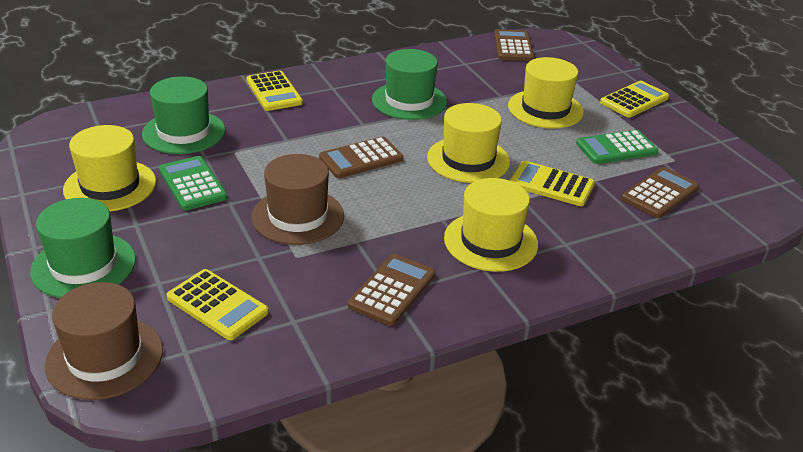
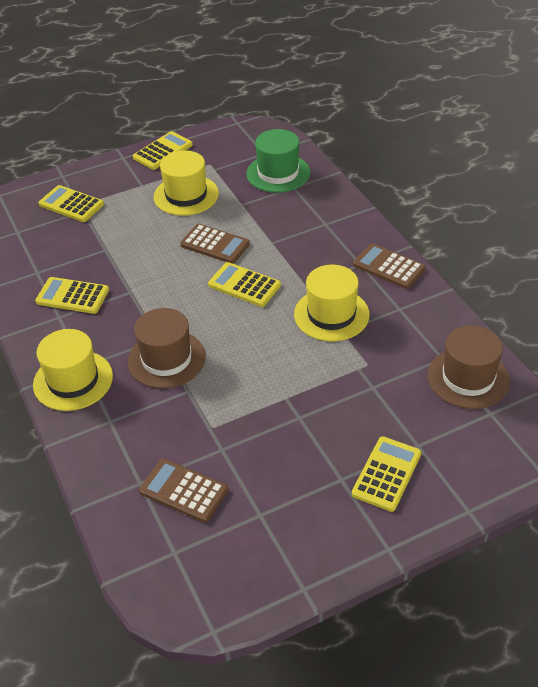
brown calculator: 4 -> 3
green calculator: 2 -> 0
green hat: 3 -> 1
yellow calculator: 4 -> 5
yellow hat: 4 -> 3

